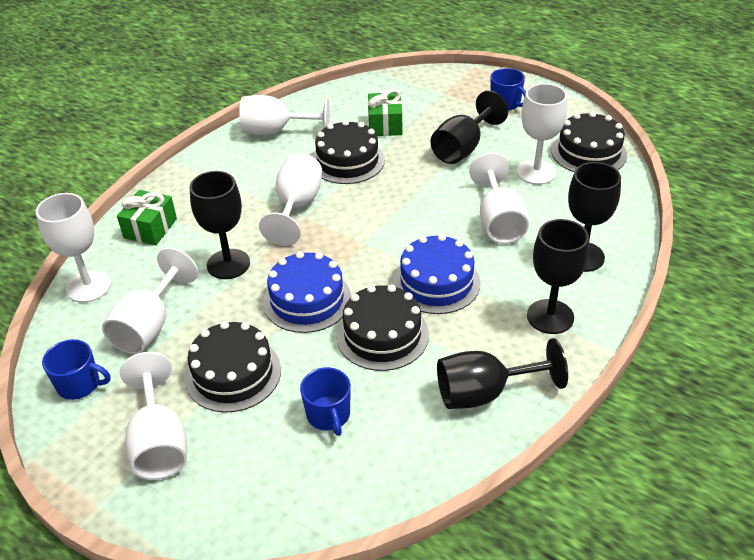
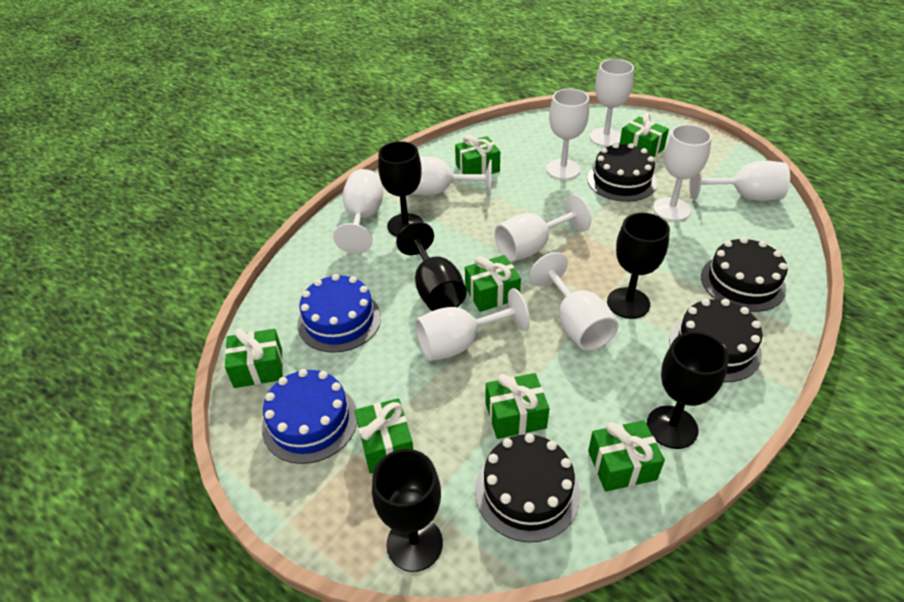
blue mug: 3 -> 0
green gift: 2 -> 7
white goblet: 7 -> 9

